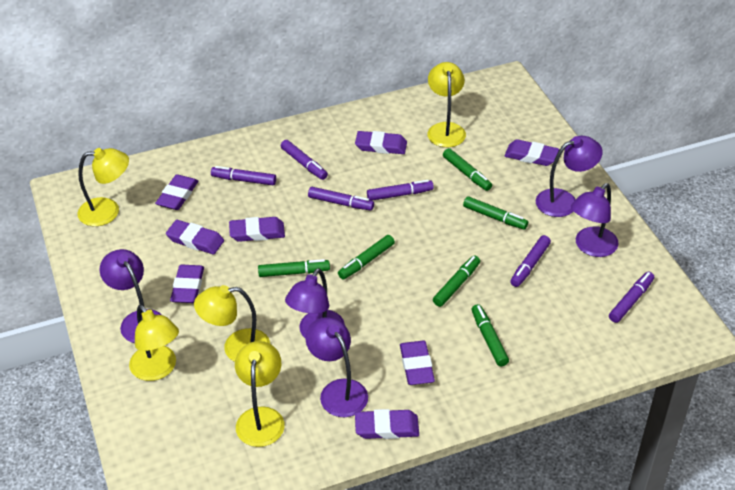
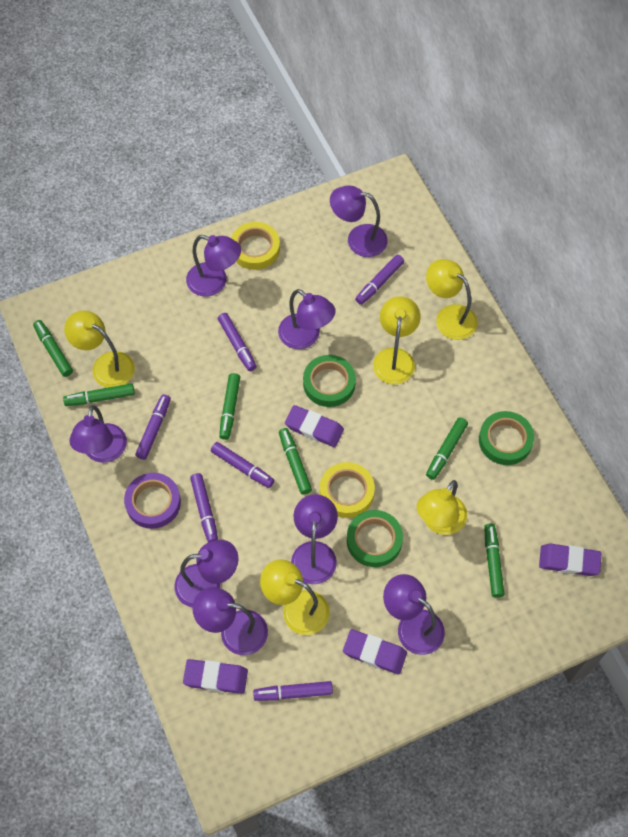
green tape: 0 -> 3
purple eraser: 8 -> 4
purple lamp: 5 -> 8
purple tape: 0 -> 1
yellow tape: 0 -> 2

